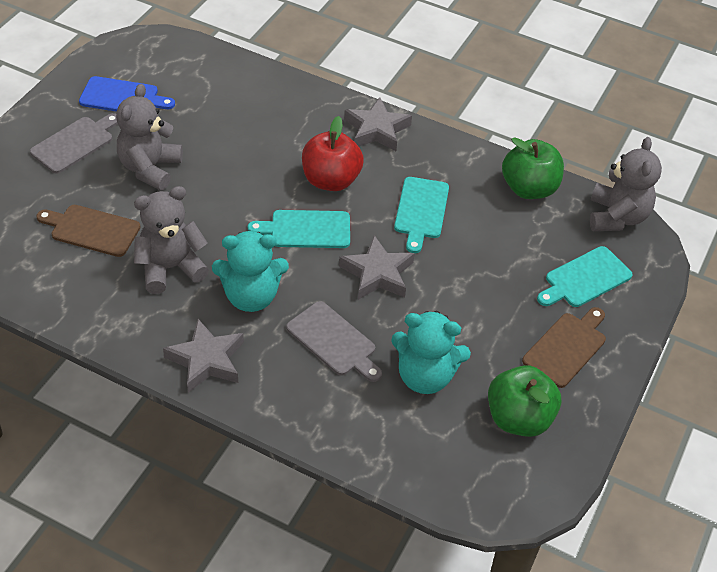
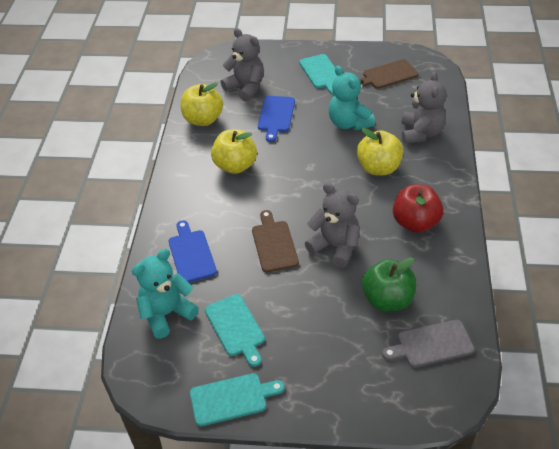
blue cutting board: 1 -> 2
green apple: 2 -> 1
grey cutting board: 2 -> 1
grey star: 3 -> 0
yellow apple: 0 -> 3

